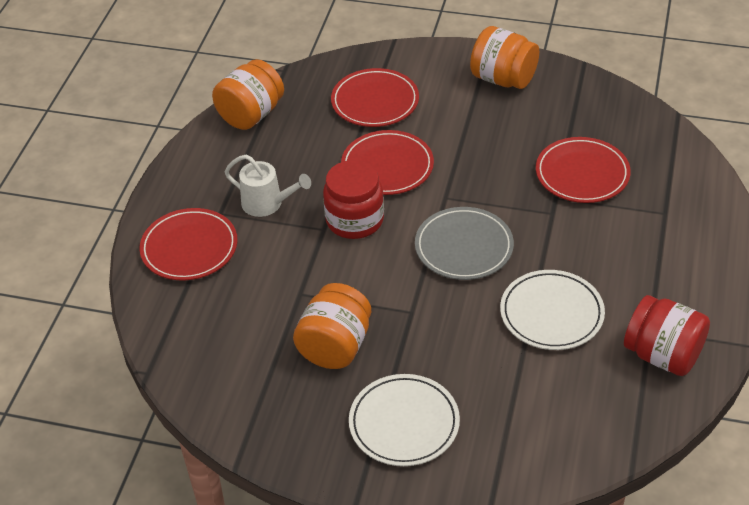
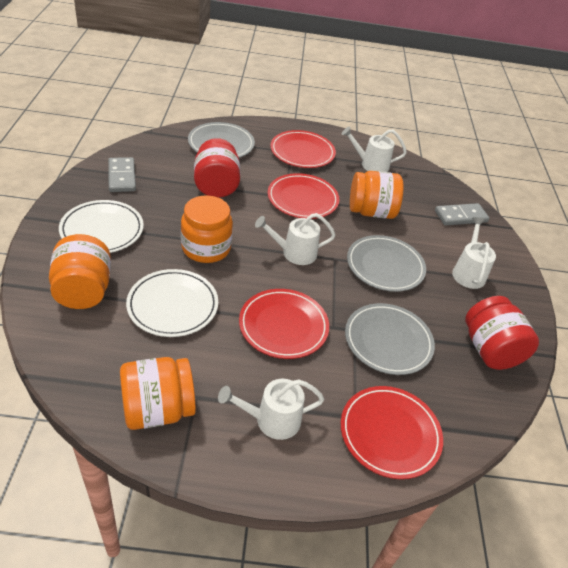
grey domino: 0 -> 2
grey plate: 1 -> 3
orange jar: 3 -> 4
white watering can: 1 -> 4

